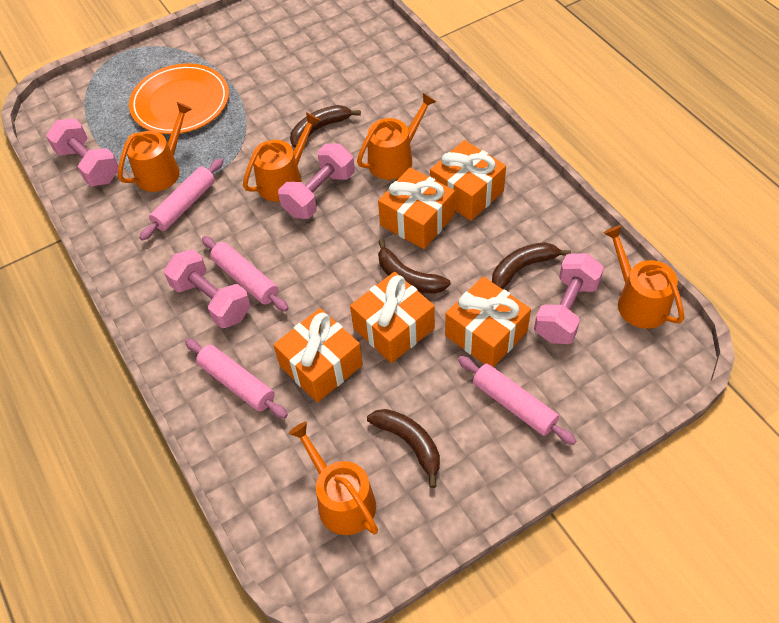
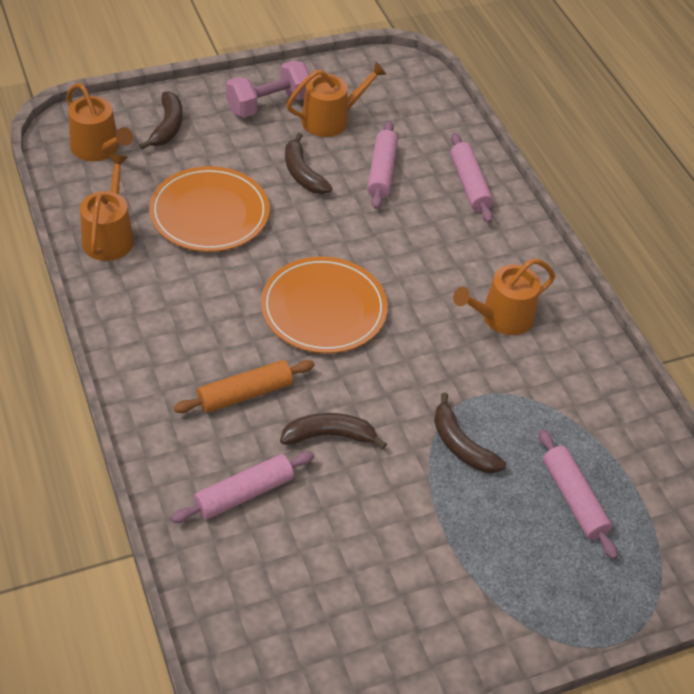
orange gift: 5 -> 0
orange plate: 1 -> 2
orange rolling pin: 0 -> 1
orange watering can: 5 -> 4
pink dumbbell: 4 -> 1

